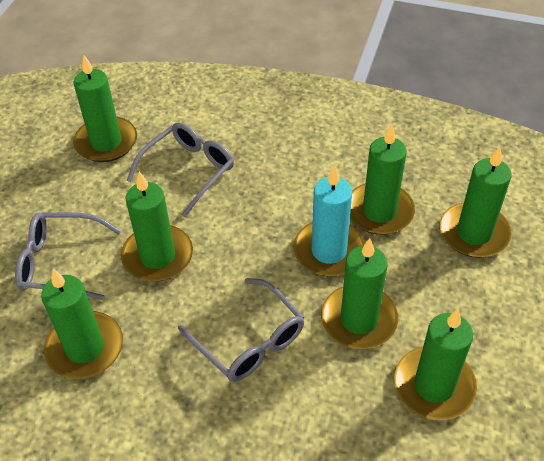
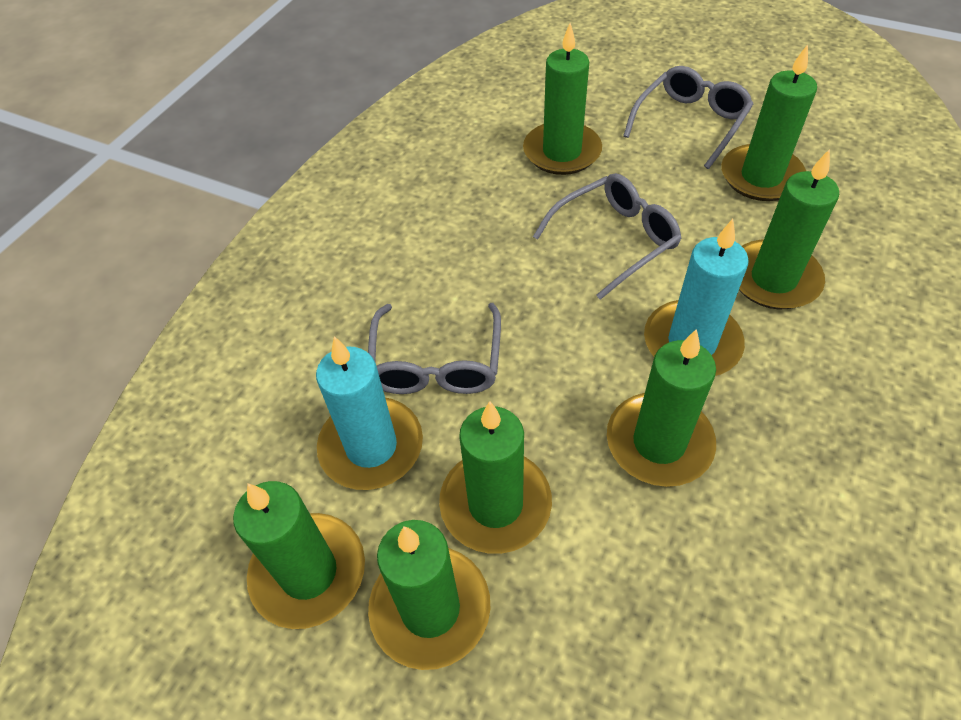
turquoise candle: 1 -> 2

